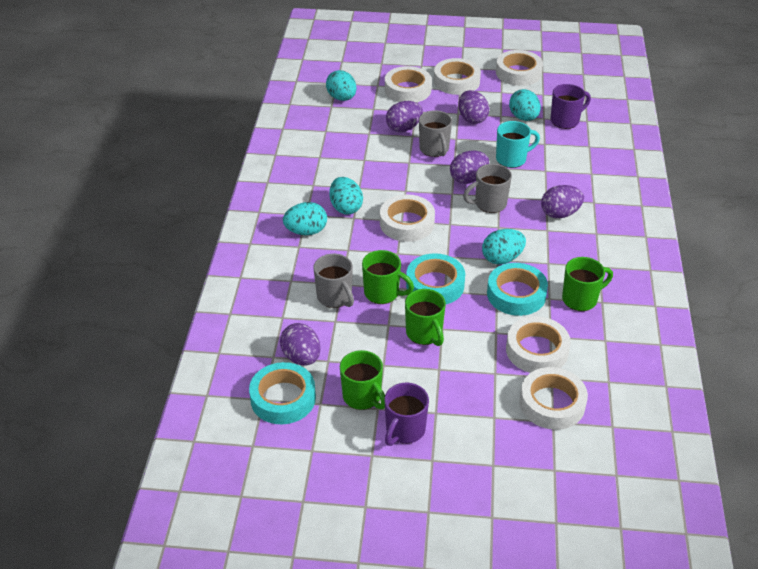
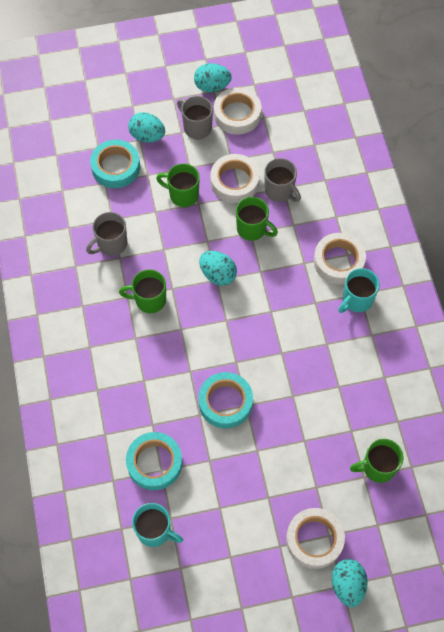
purple egg: 5 -> 0
purple mug: 2 -> 0
turquoise egg: 5 -> 4
turquoise mug: 1 -> 2
white tape: 6 -> 4

